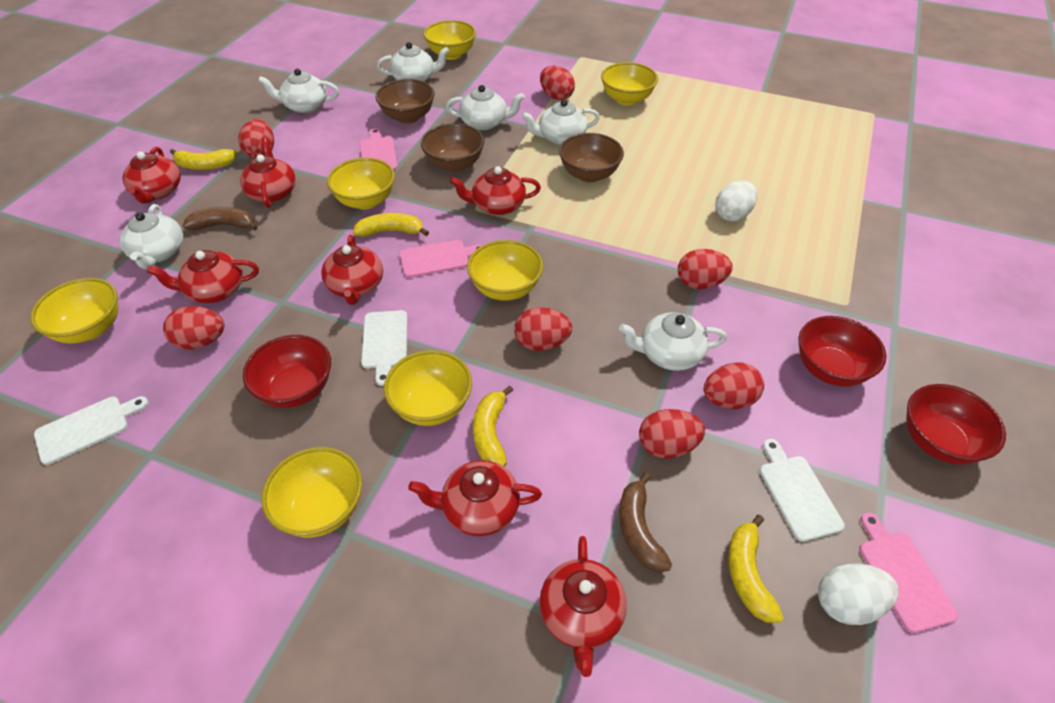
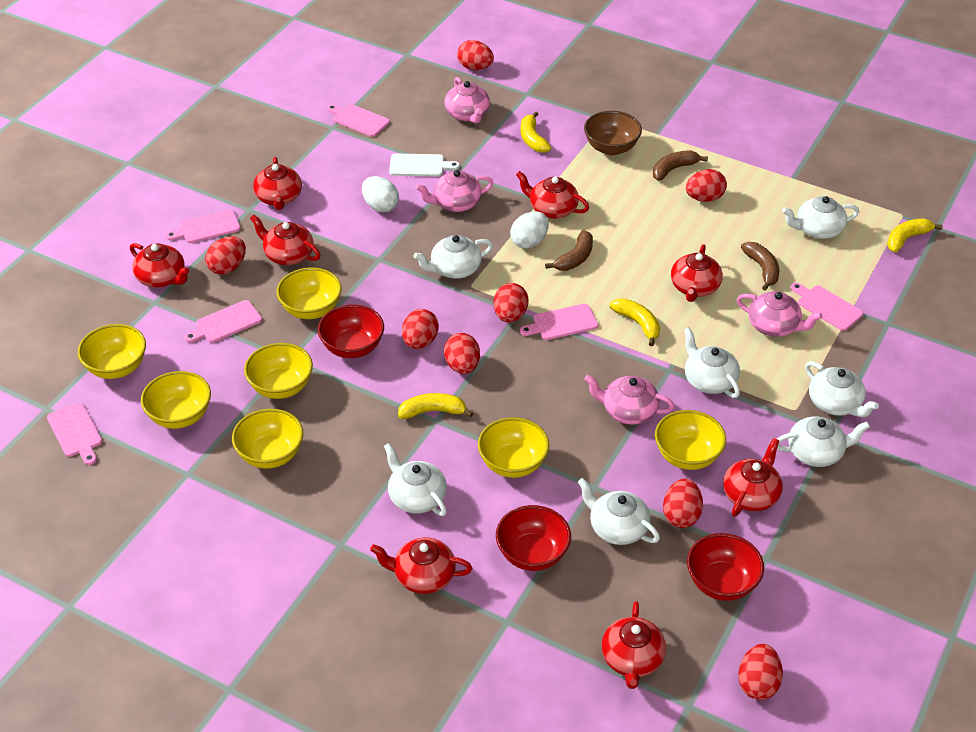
brown banana: 2 -> 3
brown bowl: 3 -> 1
pink cutting board: 3 -> 6
pink teapot: 0 -> 4
red egg: 7 -> 8
red teapot: 7 -> 8
white cutting board: 3 -> 1
white teapot: 6 -> 7

